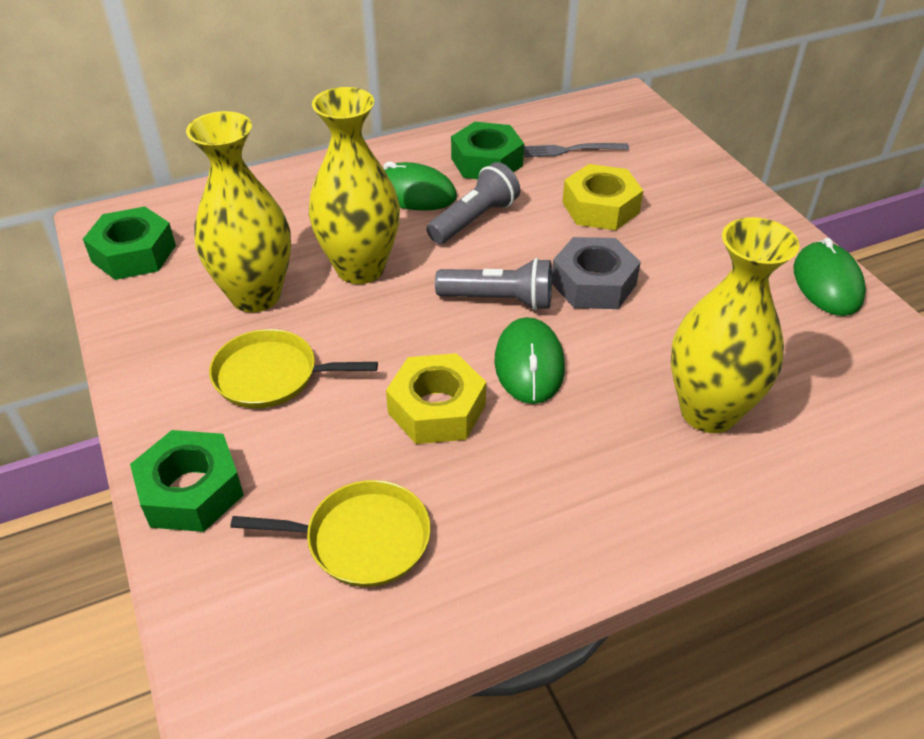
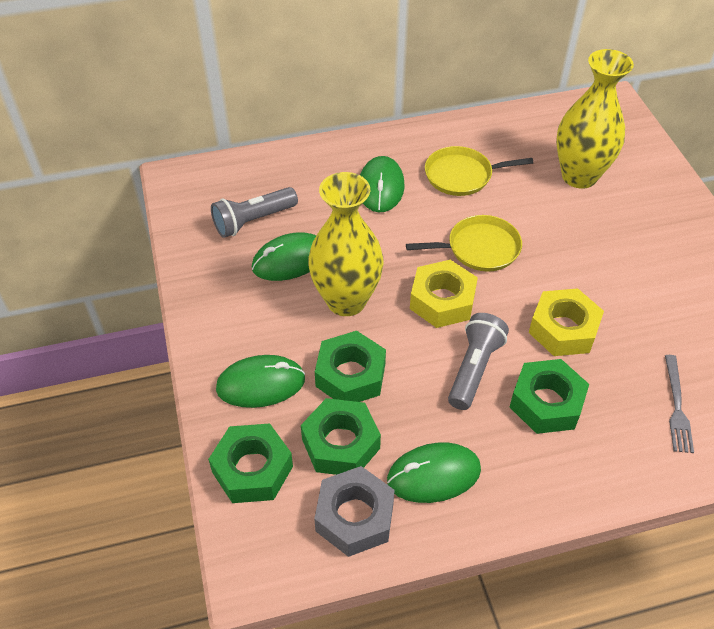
green mouse: 3 -> 4
green nut: 3 -> 4
yellow vase: 3 -> 2

